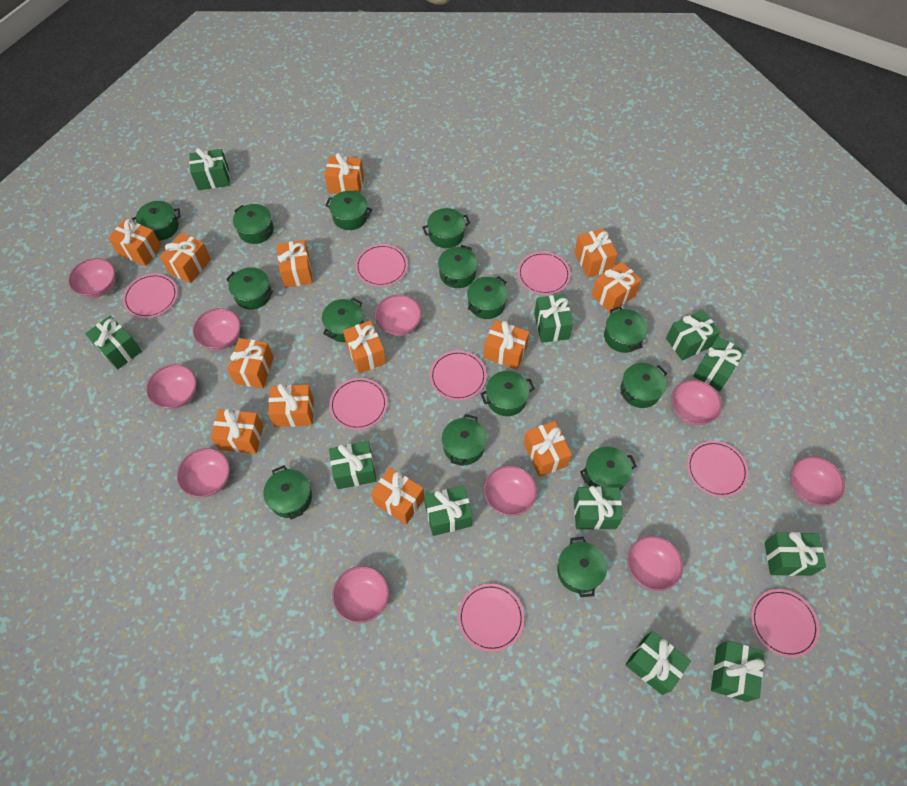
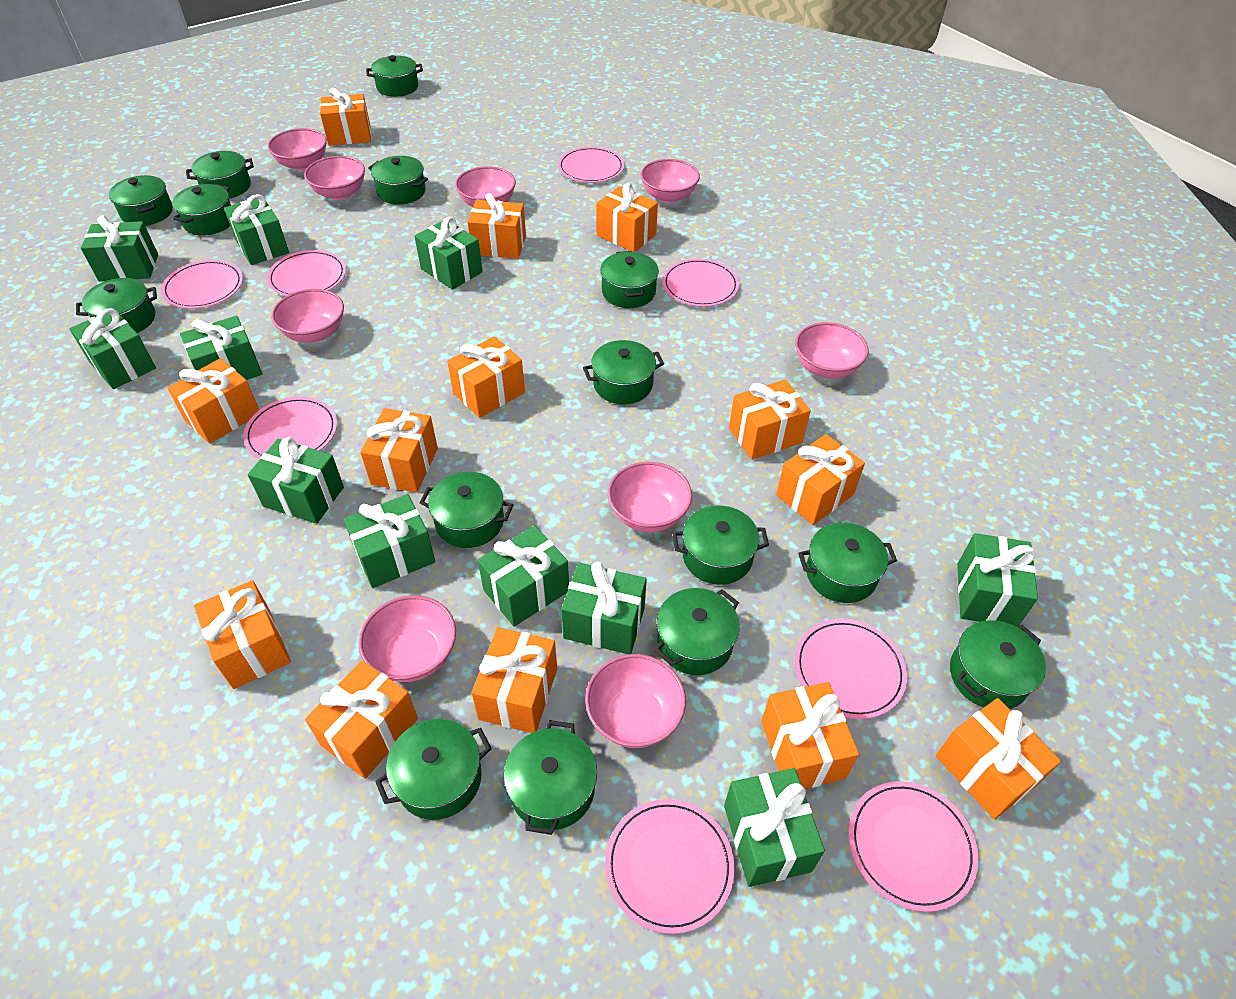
pink bowl: 10 -> 9

